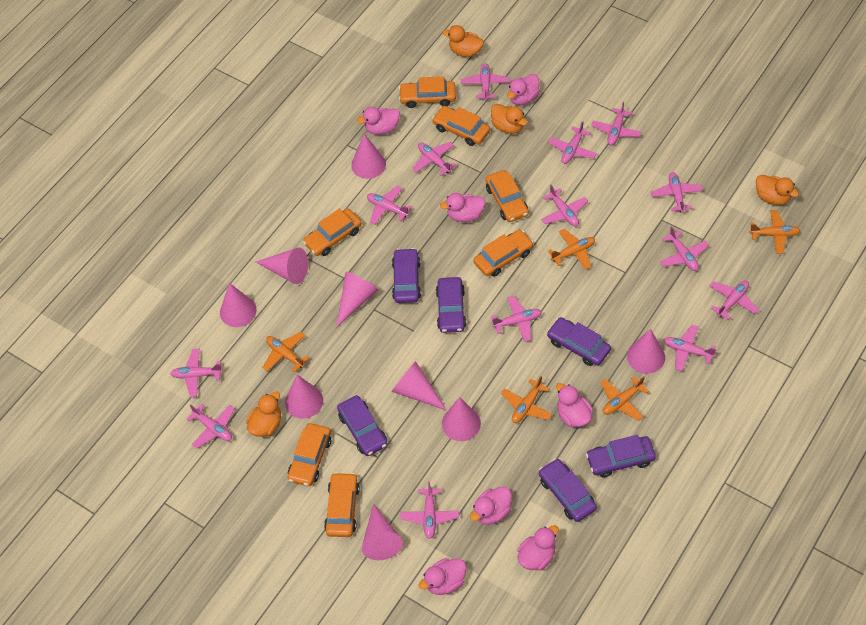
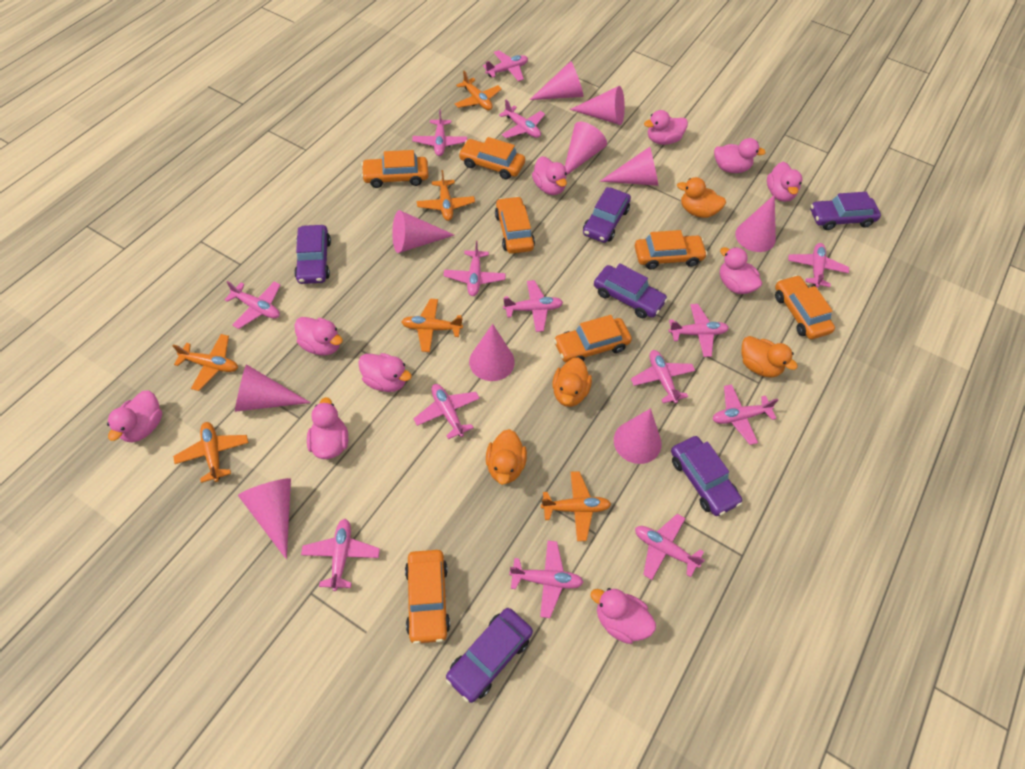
orange plane: 5 -> 6
pink cone: 9 -> 10
pink duck: 7 -> 10

